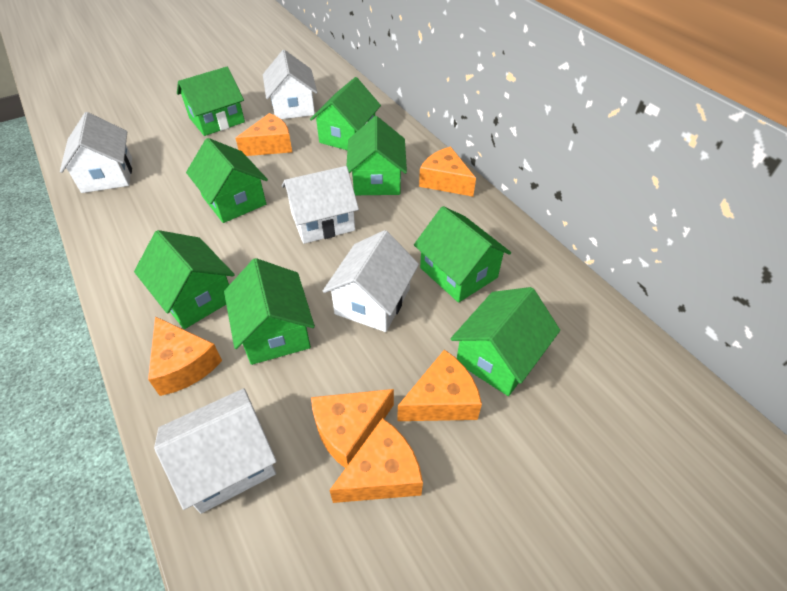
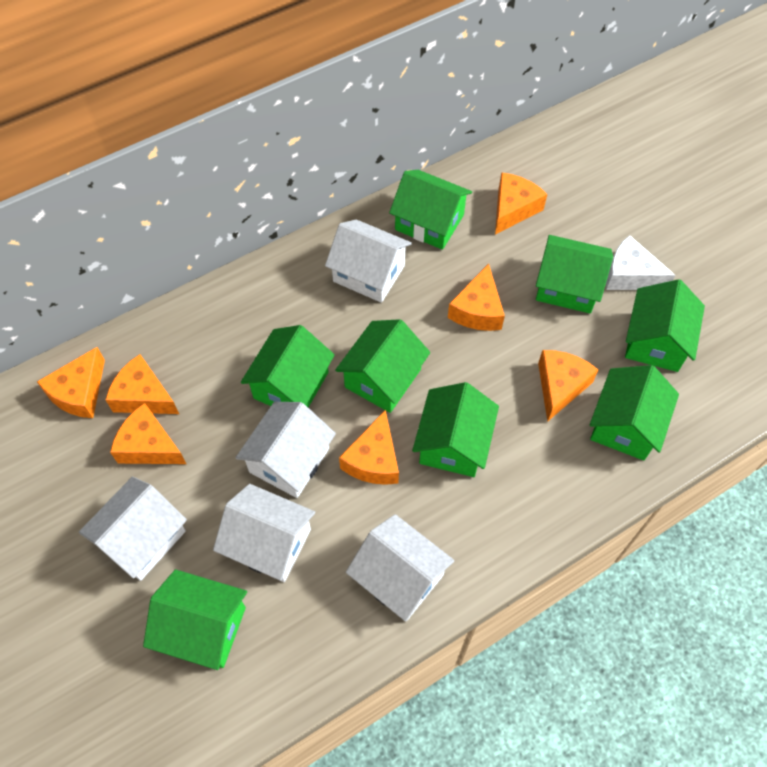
orange cheese: 6 -> 7
white cheese: 0 -> 1

